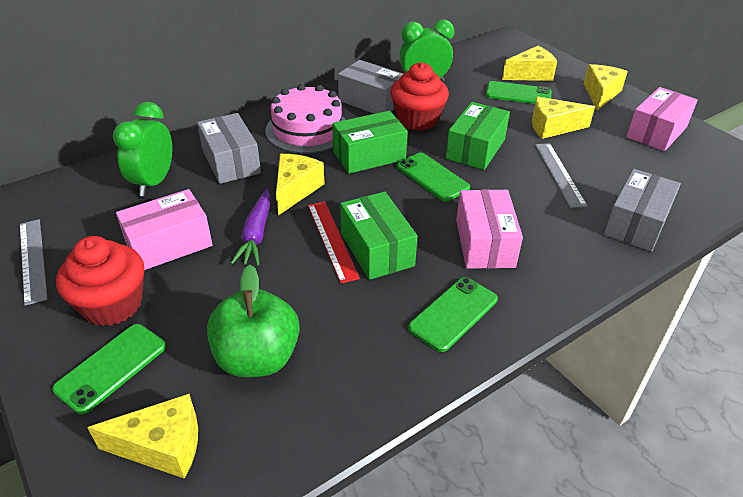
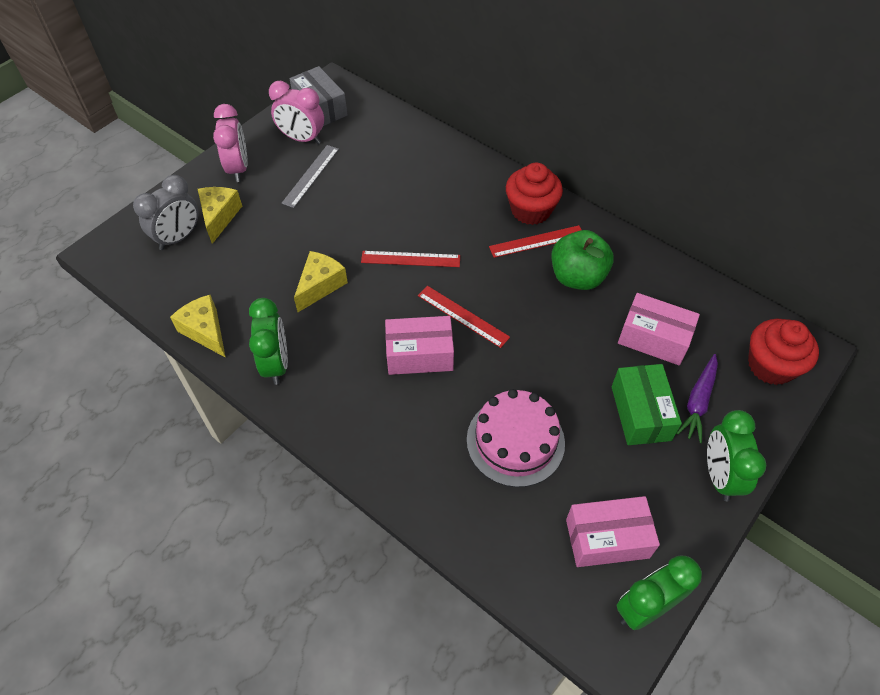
green box: 3 -> 1
green clock: 2 -> 3
green phone: 4 -> 0
grey box: 3 -> 1
grey clock: 0 -> 1
grey ruler: 2 -> 1
pink clock: 0 -> 2
red ruler: 1 -> 3
yellow cheese: 5 -> 3

